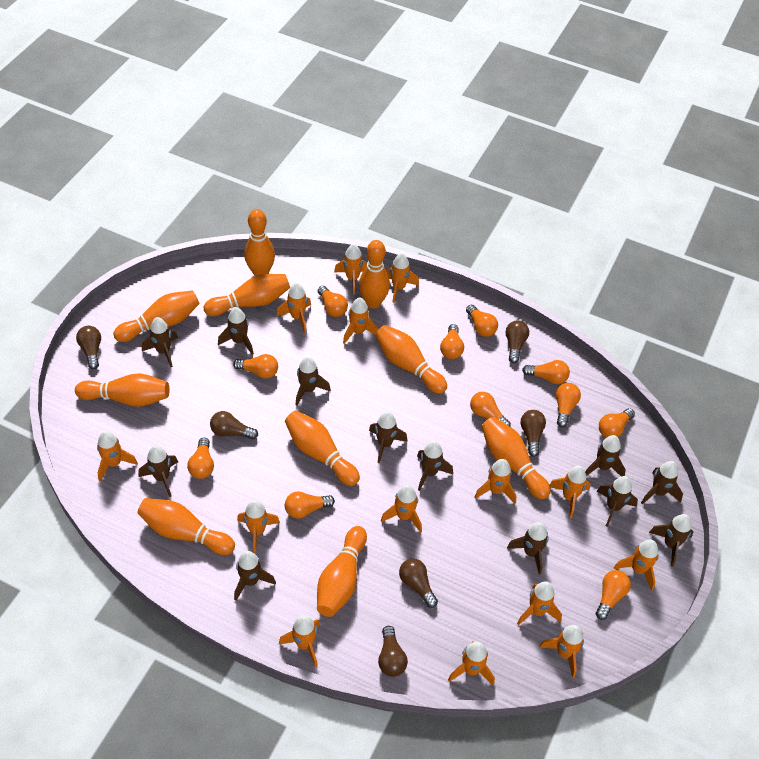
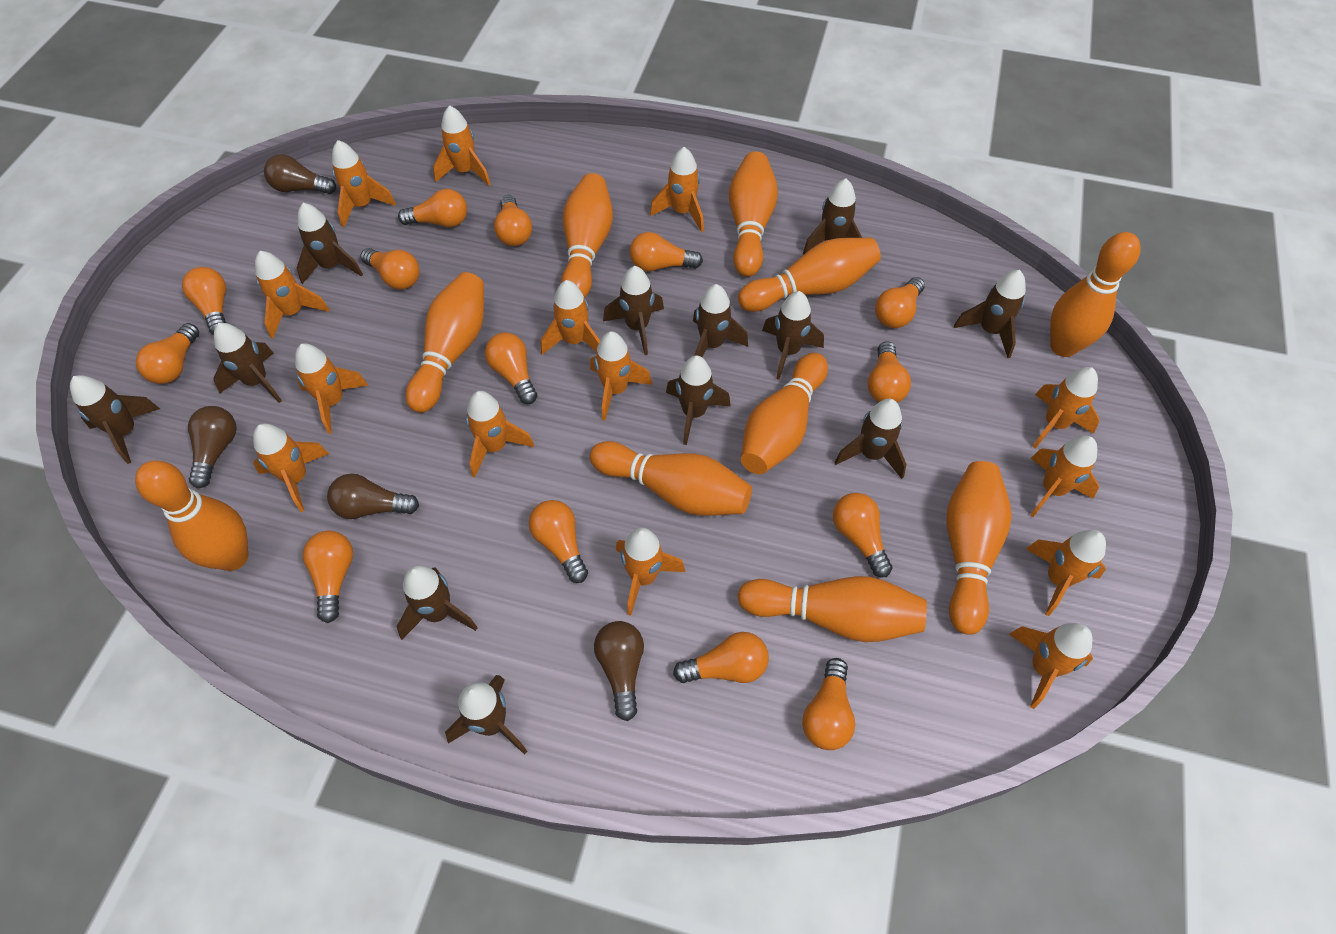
brown light bulb: 6 -> 4
orange light bulb: 11 -> 14

